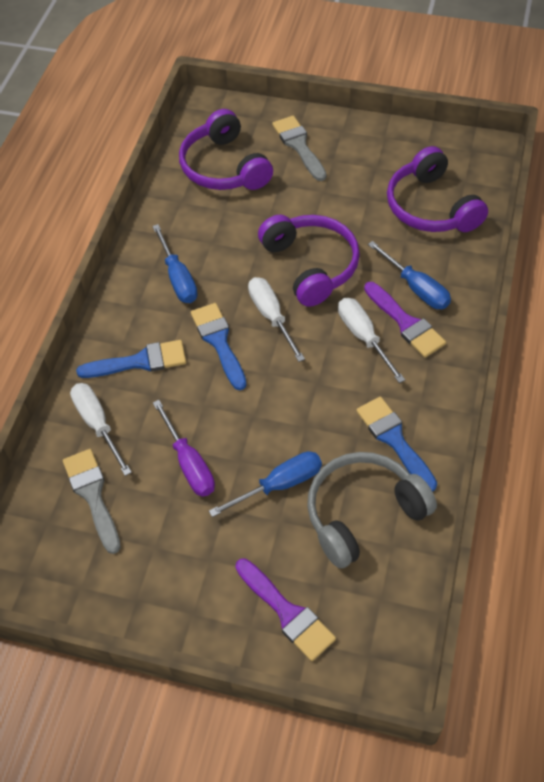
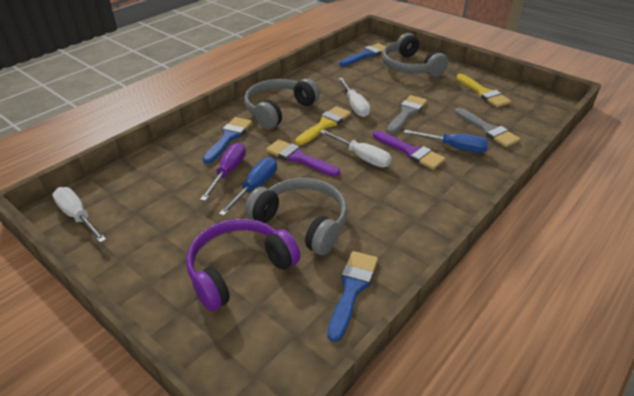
blue screwdriver: 3 -> 2
grey headphones: 1 -> 3
purple headphones: 3 -> 1
yellow brush: 0 -> 2

